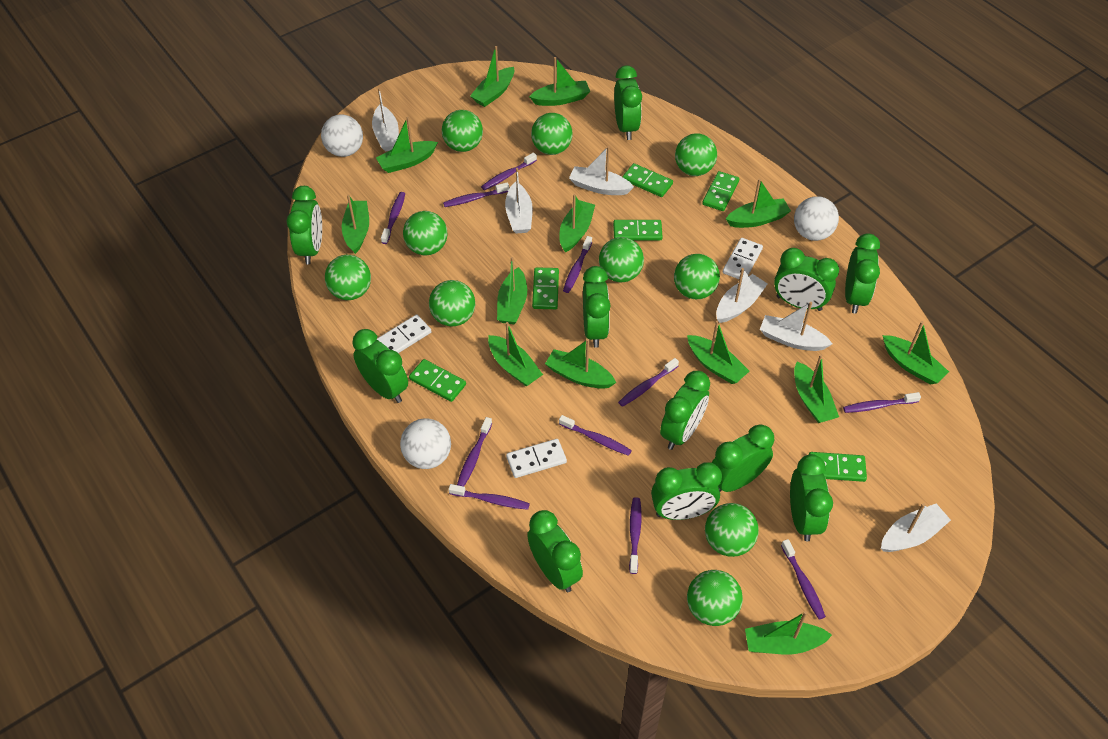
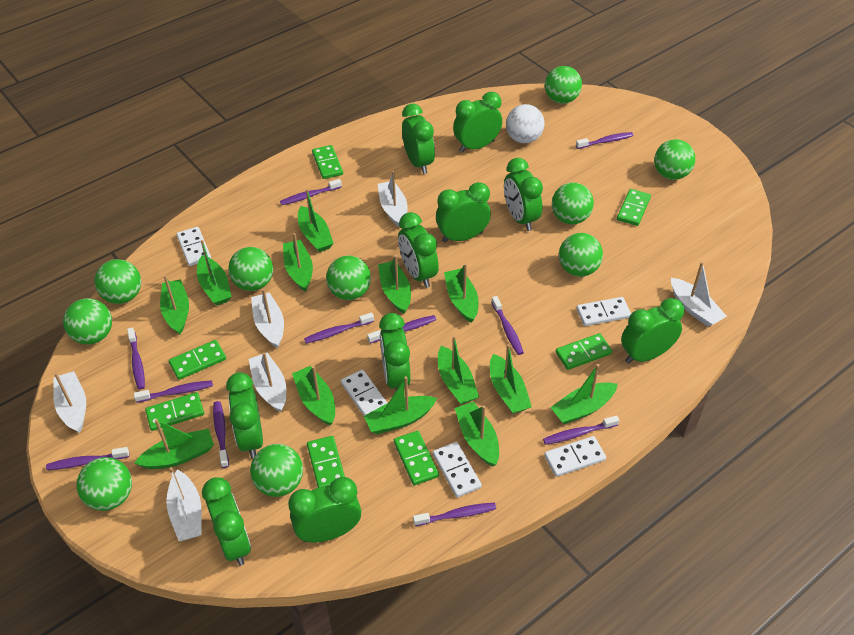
green clock: 11 -> 10
green domino: 6 -> 7
white ball: 3 -> 1
white domino: 3 -> 5

